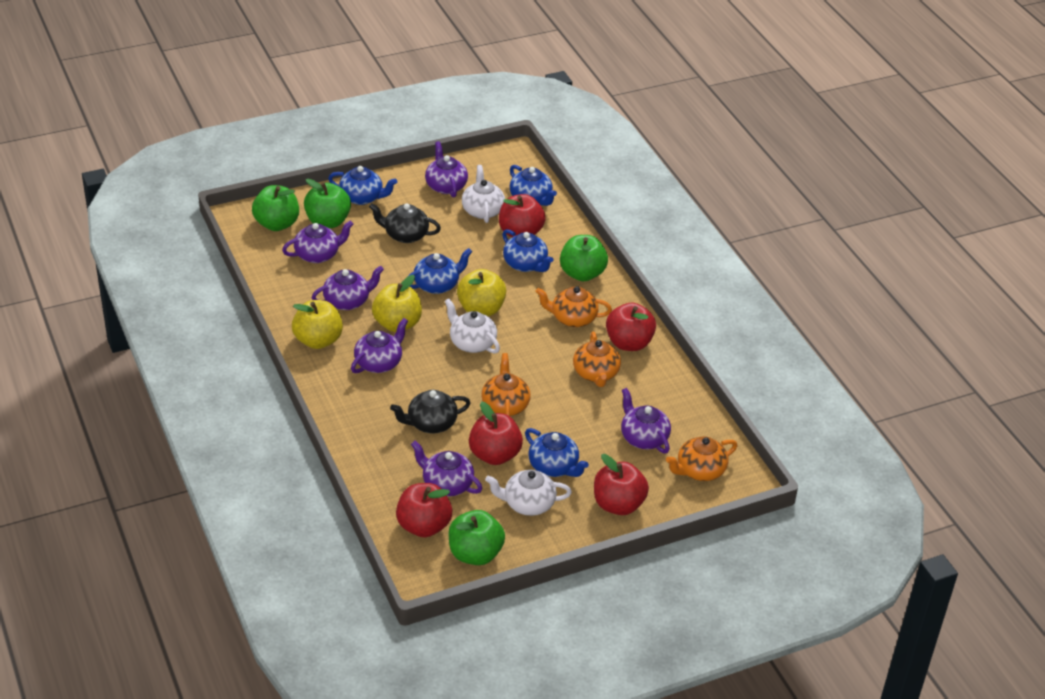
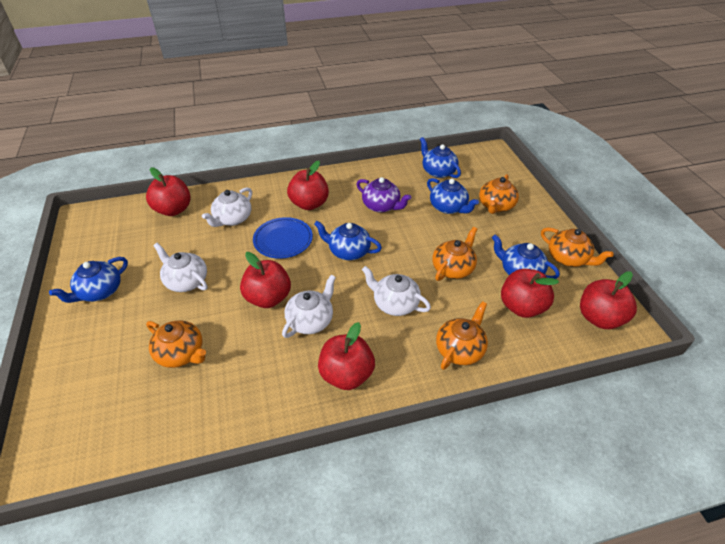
black teapot: 2 -> 0
blue plate: 0 -> 1
green apple: 4 -> 0
orange teapot: 4 -> 5
purple teapot: 6 -> 1
red apple: 5 -> 6
white teapot: 3 -> 4
yellow apple: 3 -> 0

